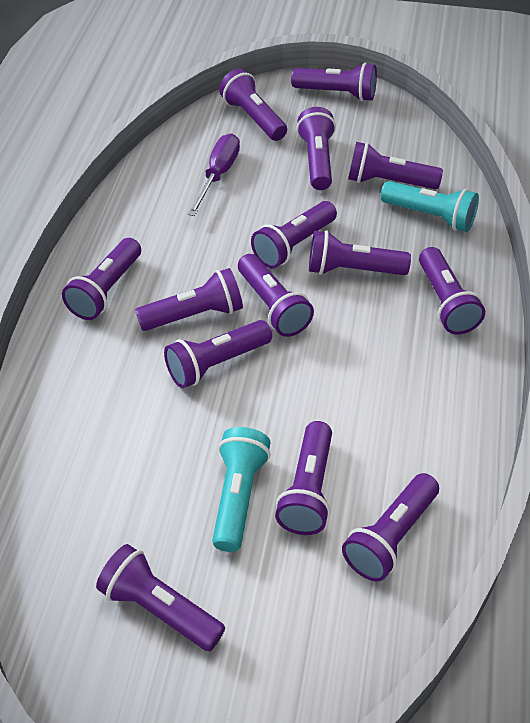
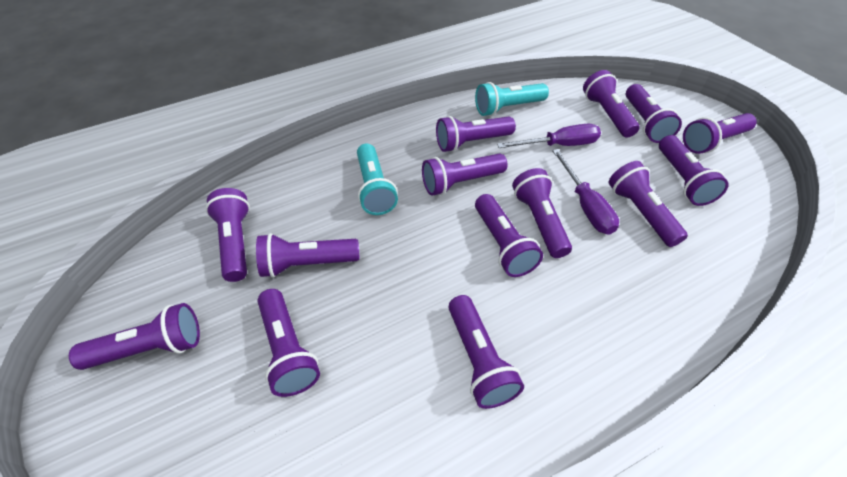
purple screwdriver: 1 -> 2

